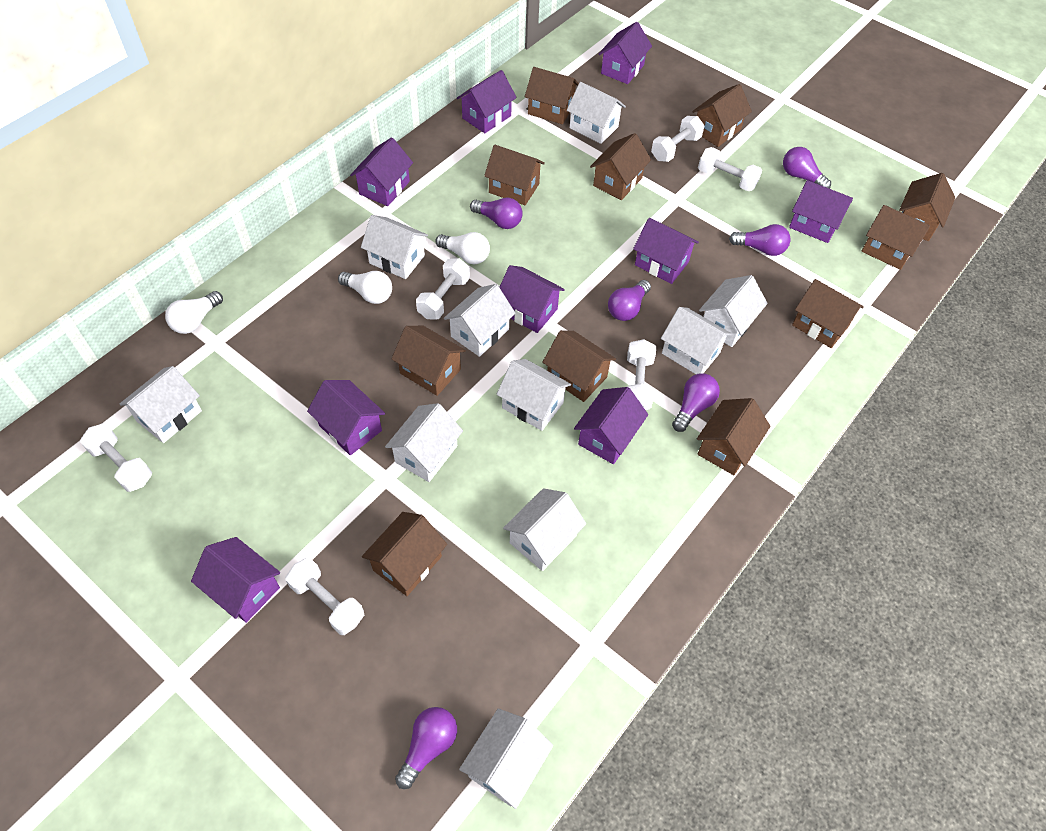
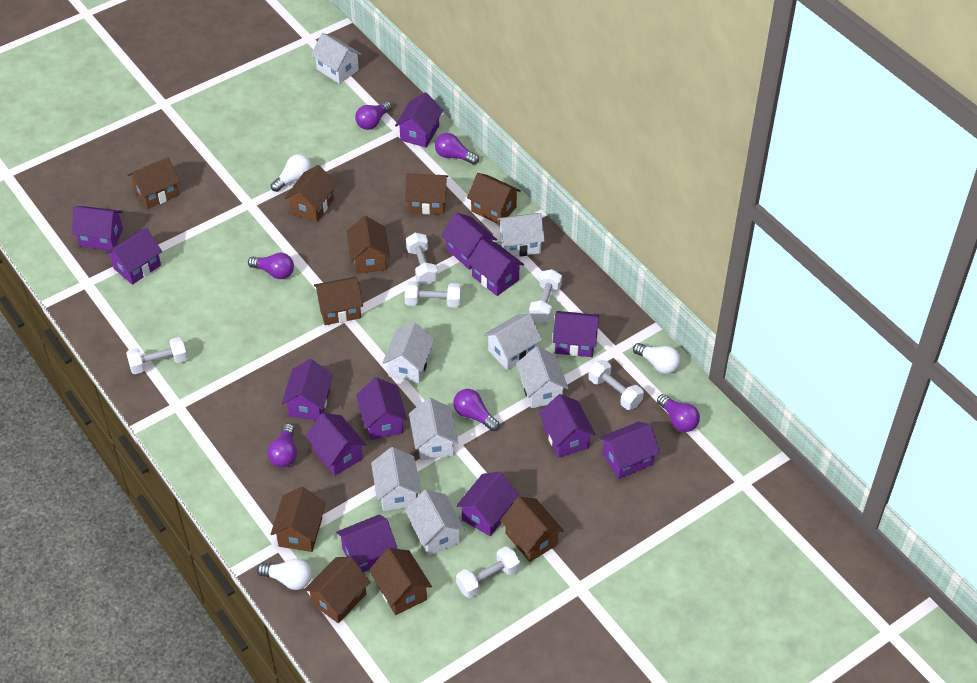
brown house: 11 -> 10
purple house: 9 -> 13
white house: 10 -> 8

